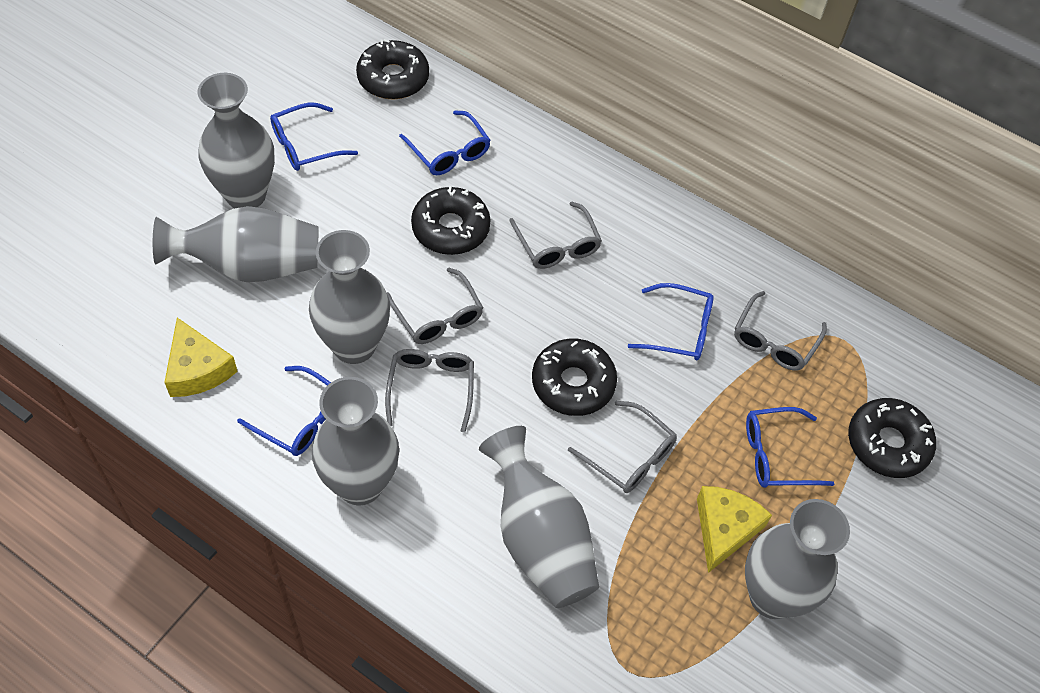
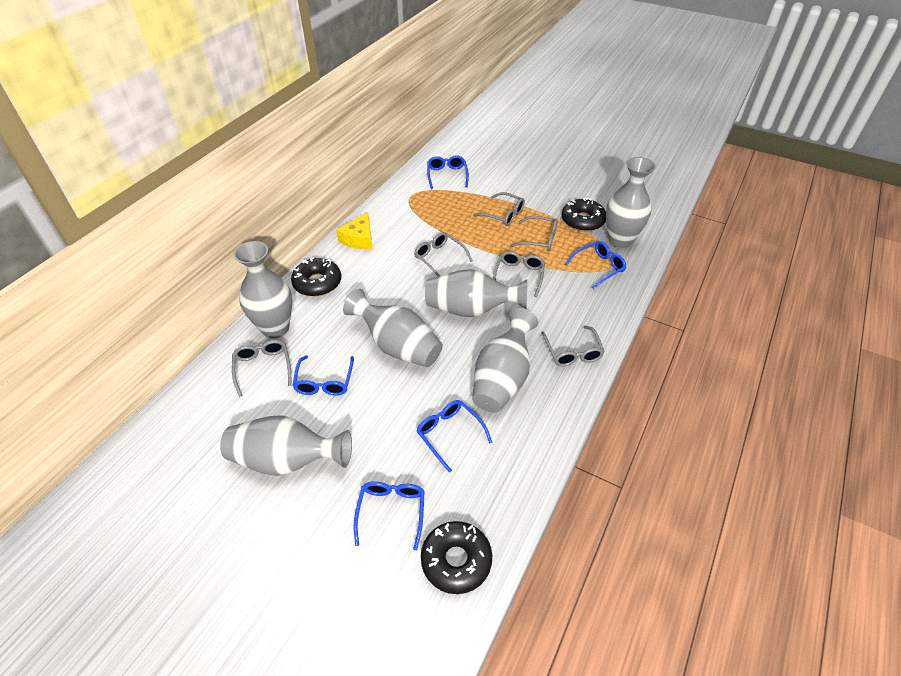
black donut: 4 -> 3
grey glasses: 5 -> 6
yellow cheese: 2 -> 1

